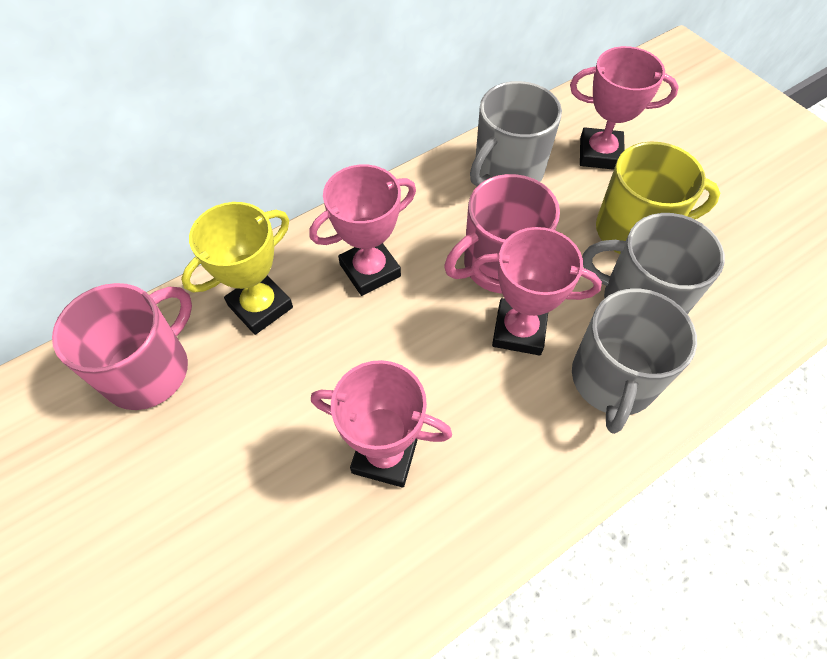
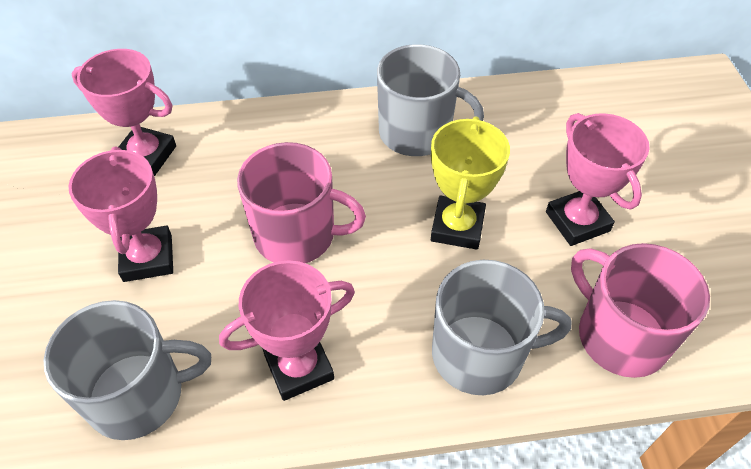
yellow mug: 1 -> 0

